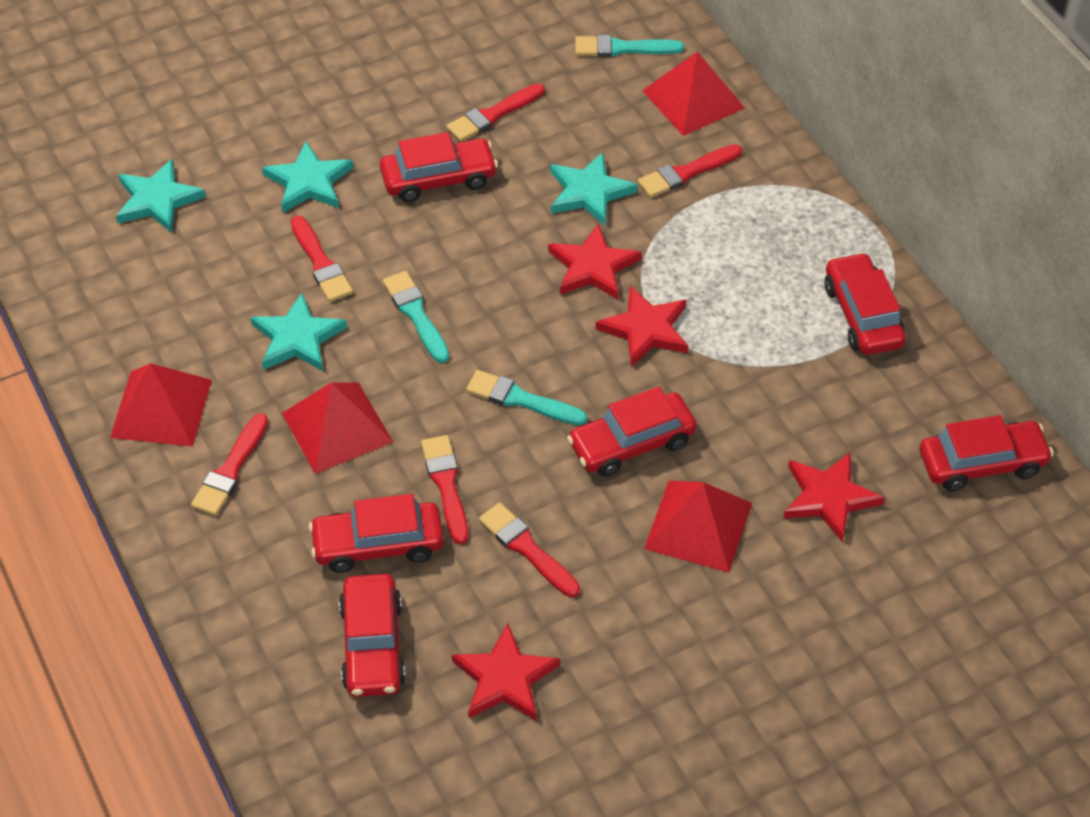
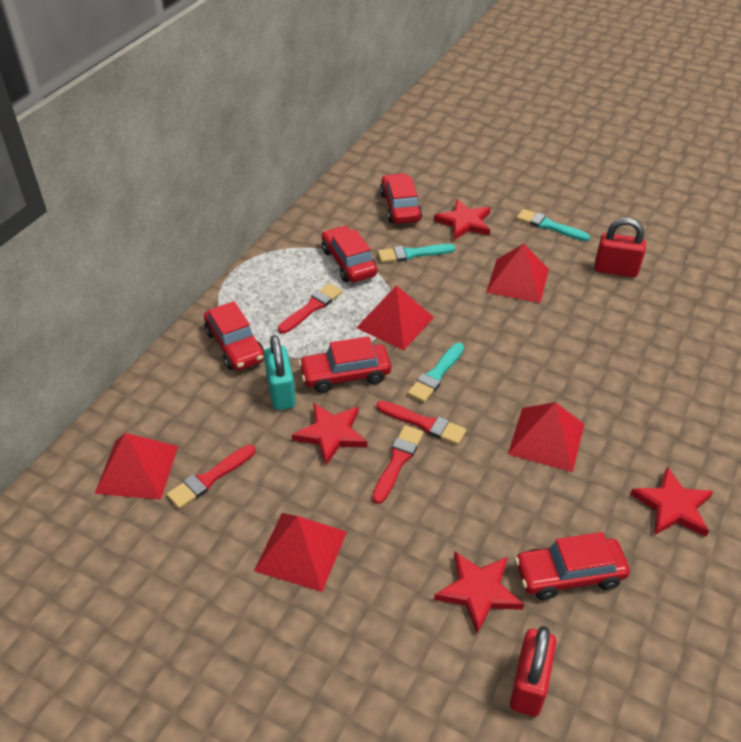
red brush: 6 -> 4
red car: 6 -> 5
red padlock: 0 -> 2
red pyramid: 4 -> 5
turquoise padlock: 0 -> 1
turquoise star: 4 -> 0

